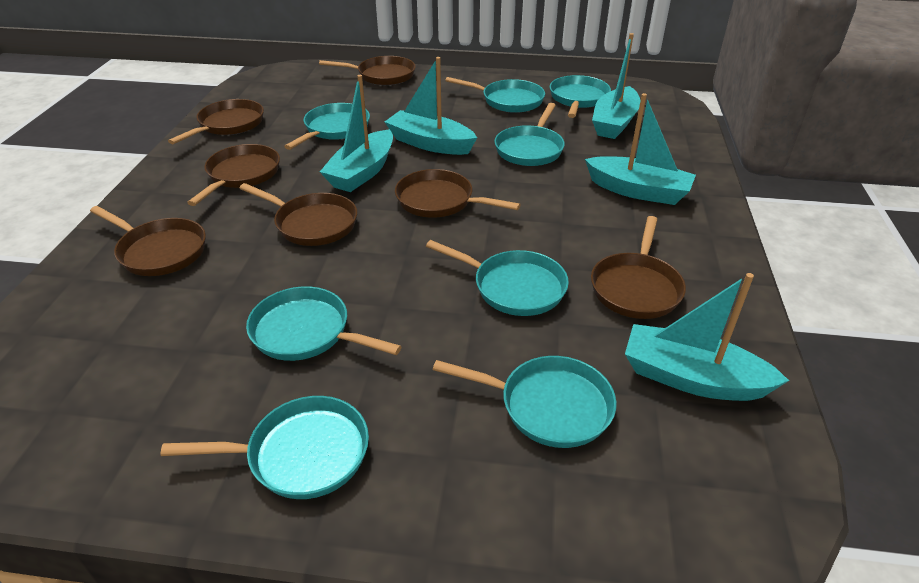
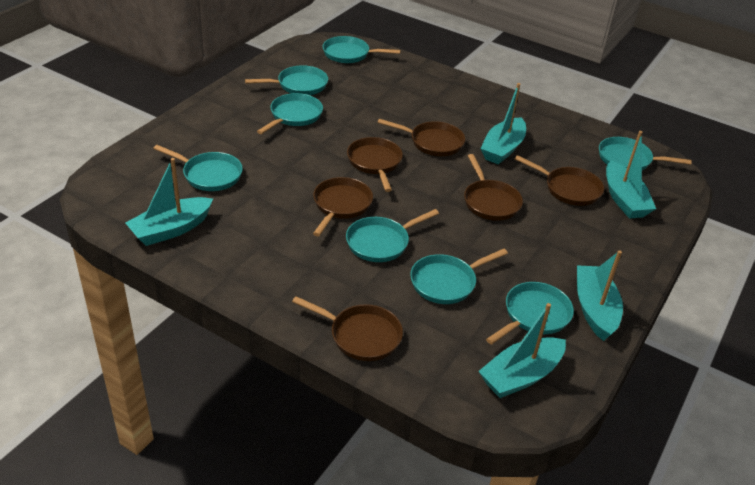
brown pan: 7 -> 6

